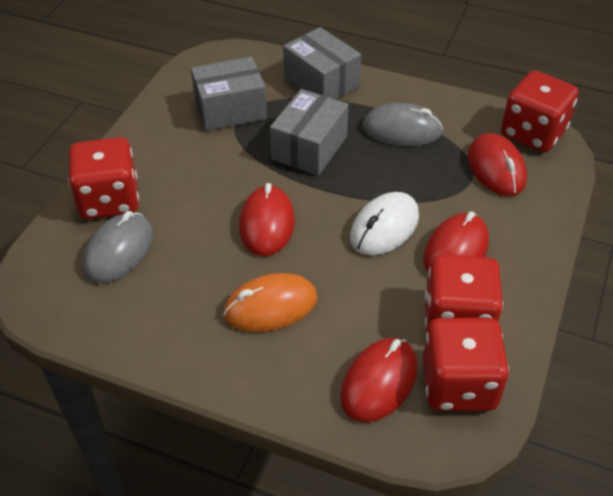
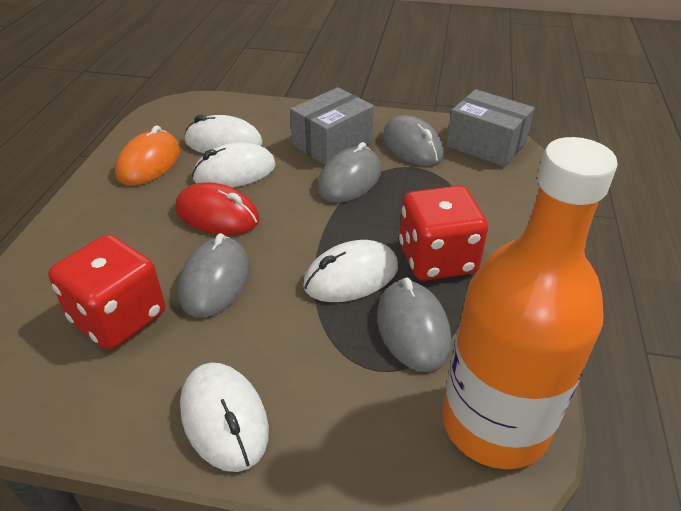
grey box: 3 -> 2
grey mouse: 2 -> 4
orange bottle: 0 -> 1
red dice: 4 -> 2
red mouse: 4 -> 1
white mouse: 1 -> 4

